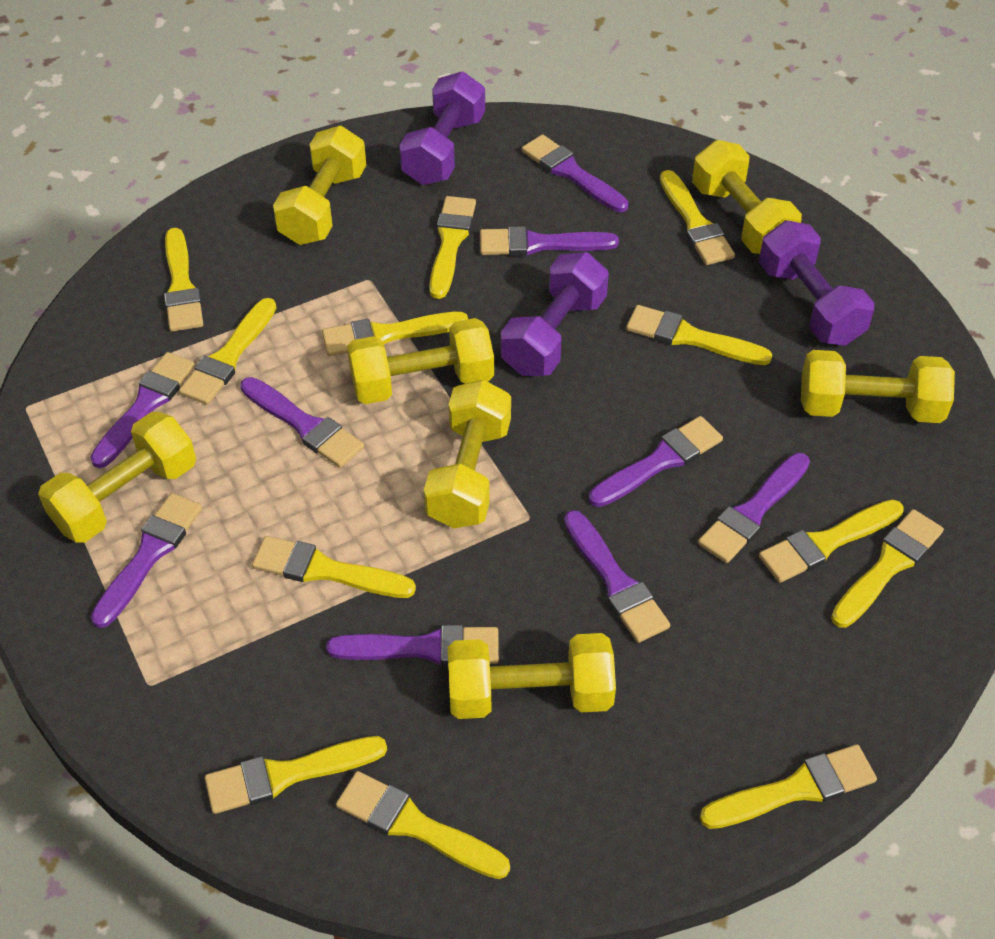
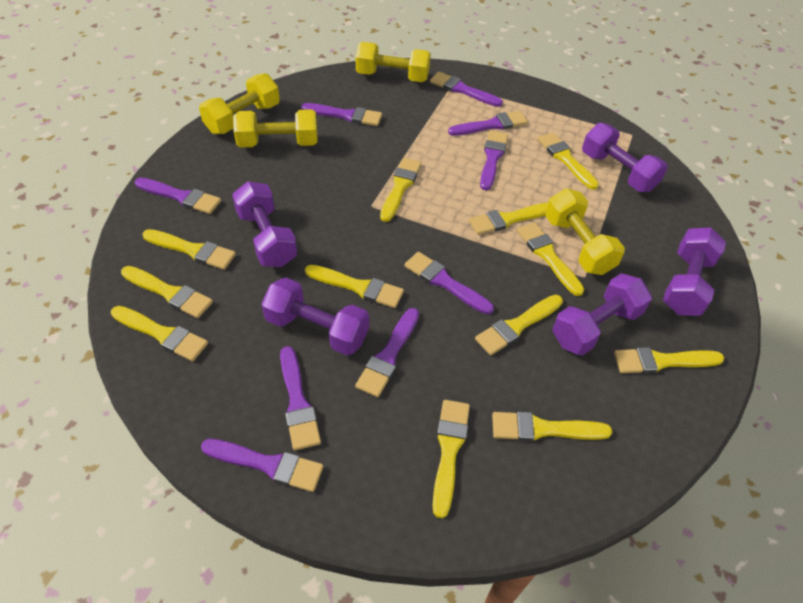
purple dumbbell: 3 -> 5
yellow dumbbell: 7 -> 4

